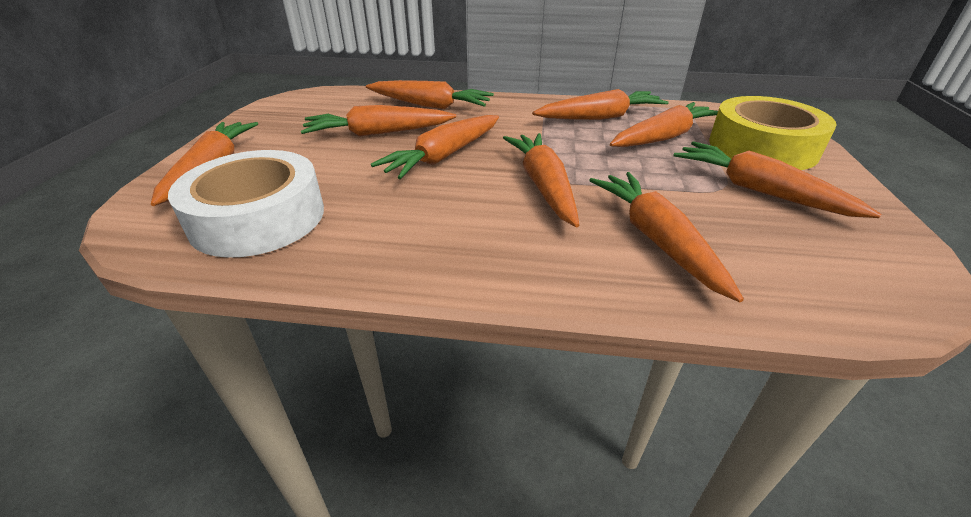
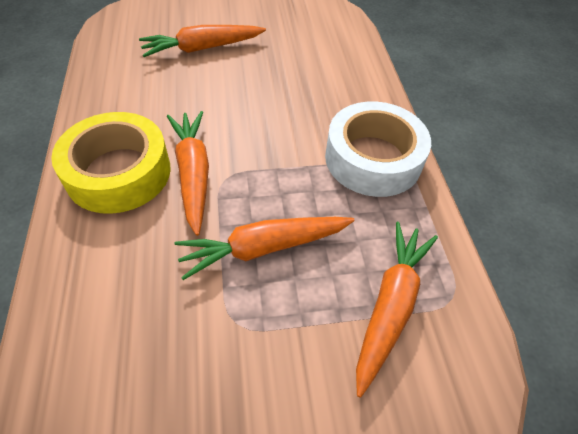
orange carrot: 9 -> 4

